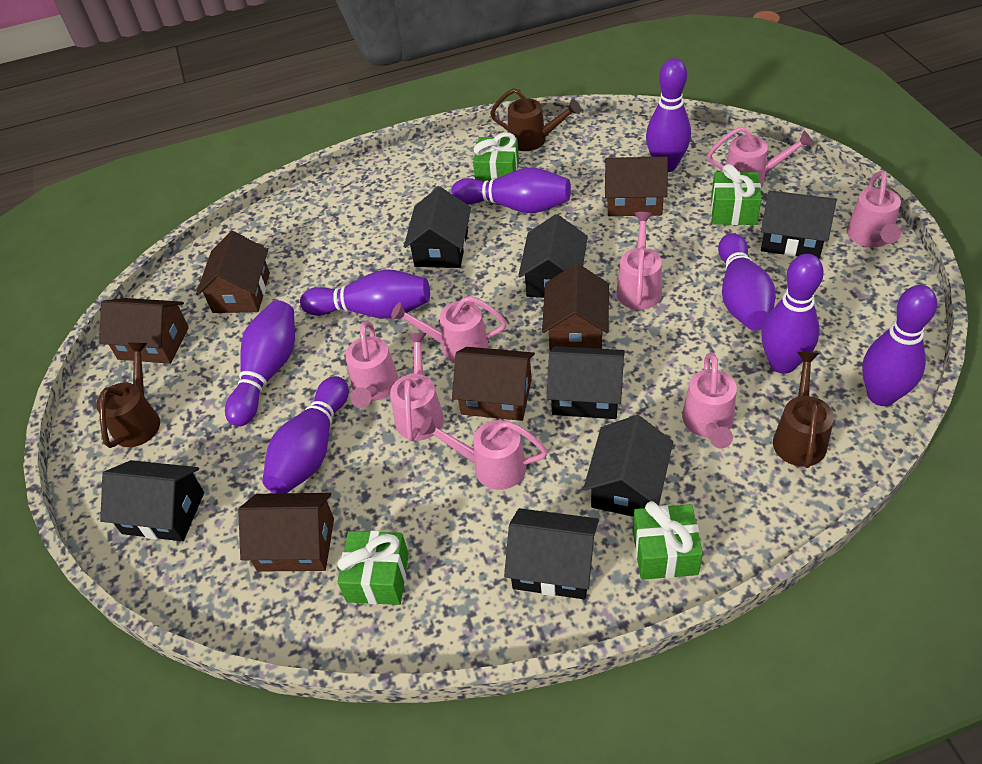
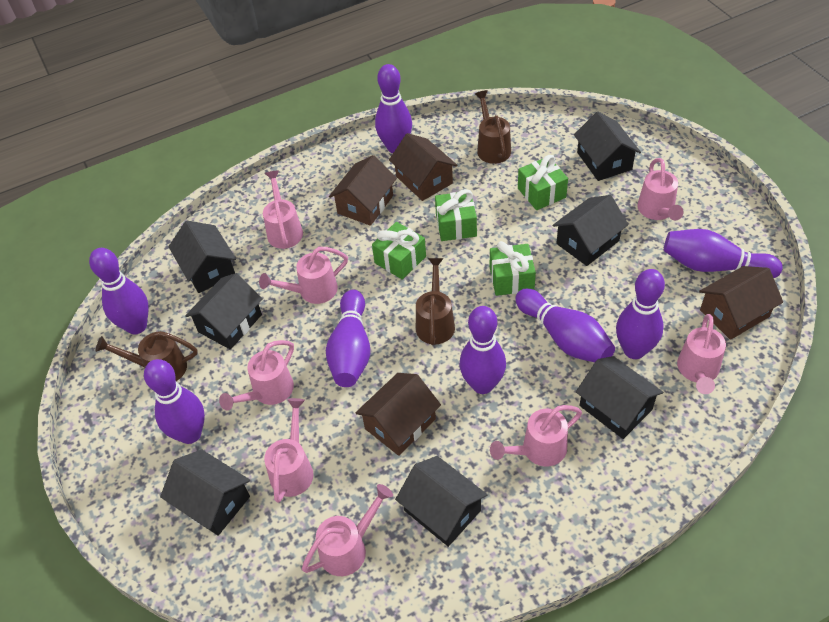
brown house: 6 -> 4

